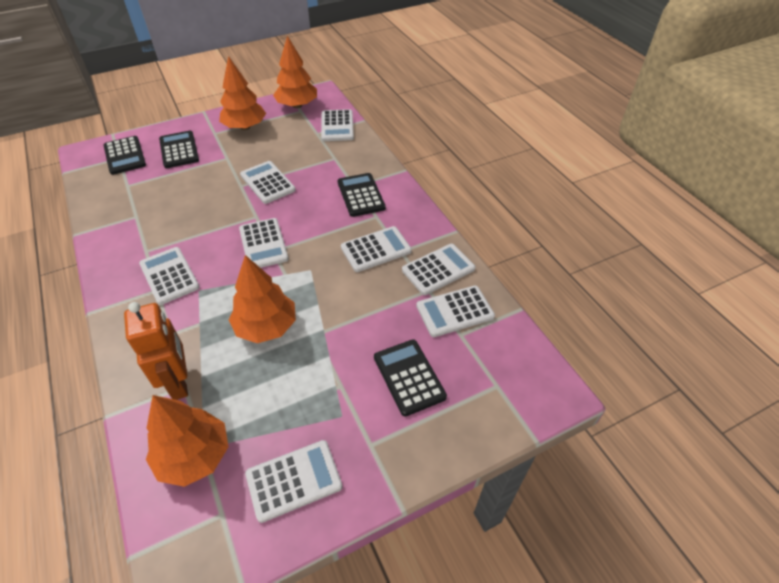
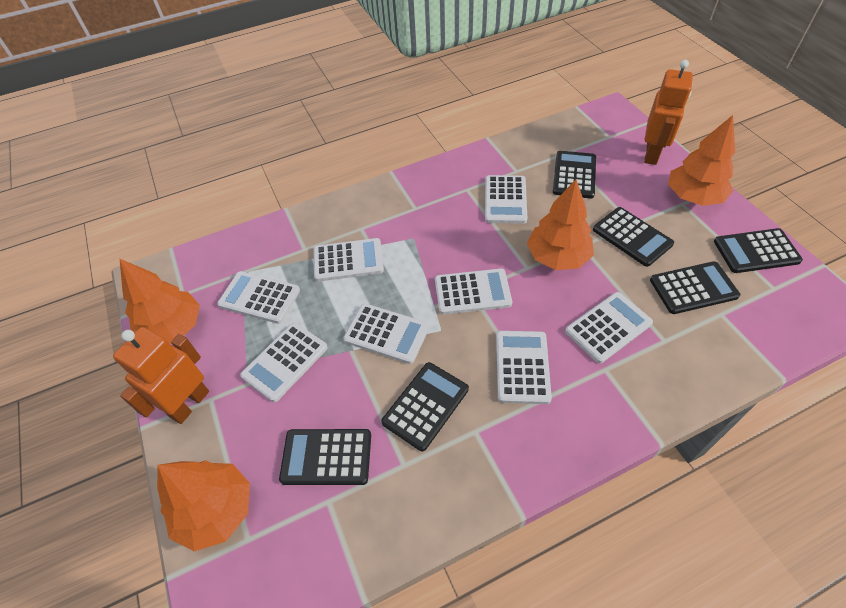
black calculator: 4 -> 6
orange robot: 1 -> 2

